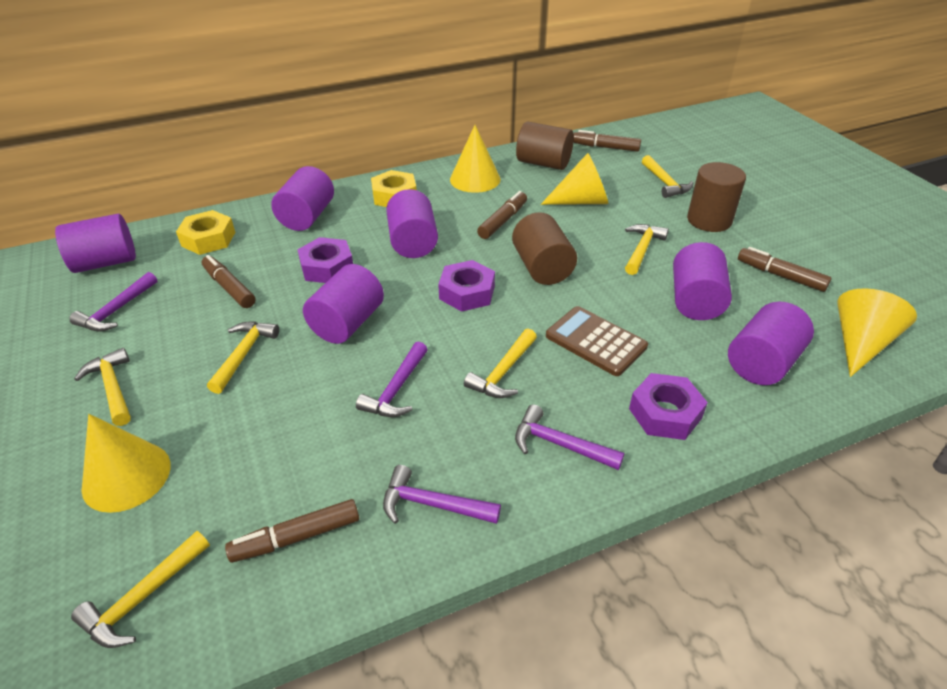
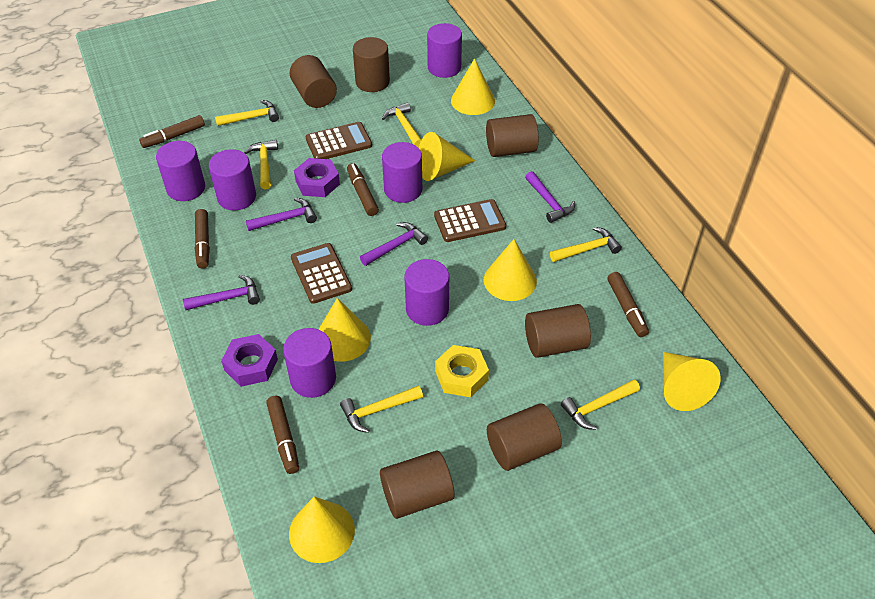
brown calculator: 1 -> 3
brown cylinder: 3 -> 6
purple nut: 3 -> 2
yellow cone: 4 -> 6
yellow nut: 2 -> 1

